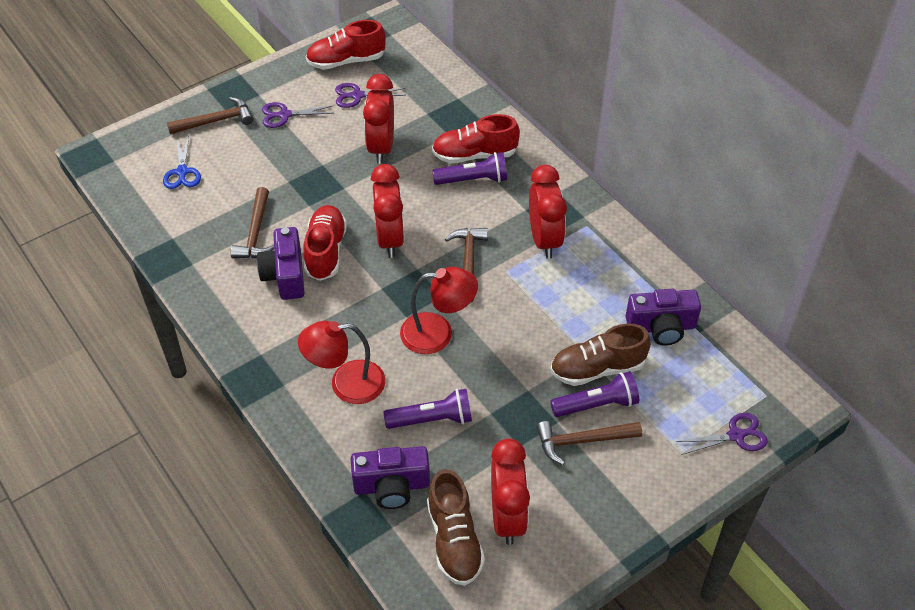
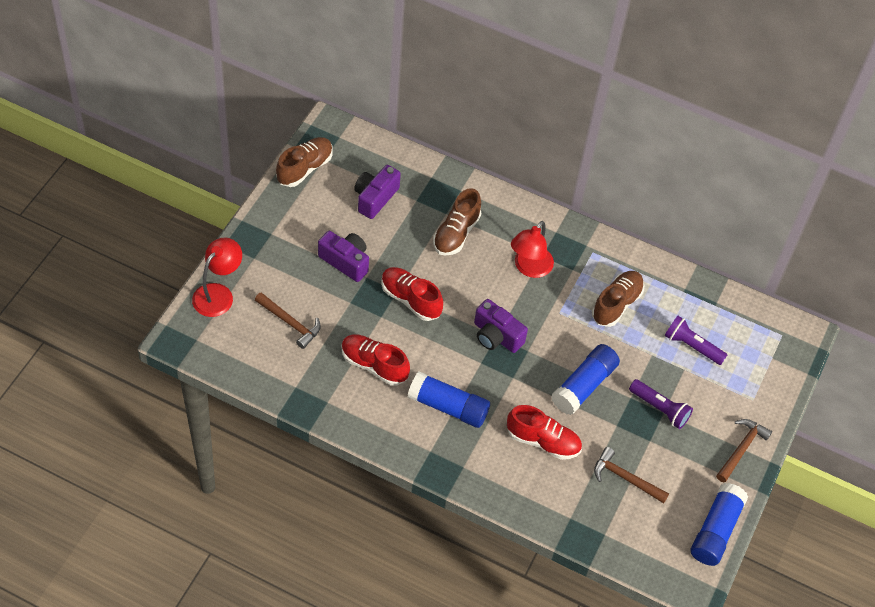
blue glue stick: 0 -> 3
blue scissors: 1 -> 0
brown hammer: 4 -> 3
brown shoe: 2 -> 3
purple flashlight: 3 -> 2
purple scissors: 3 -> 0
red clock: 4 -> 0

